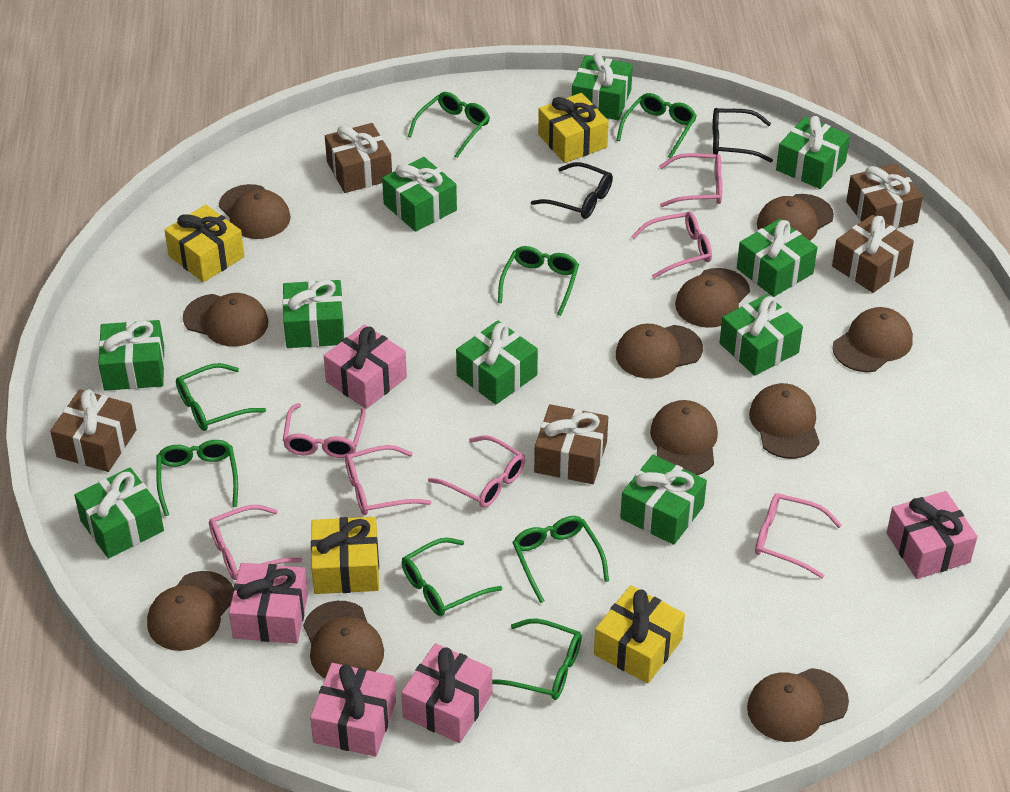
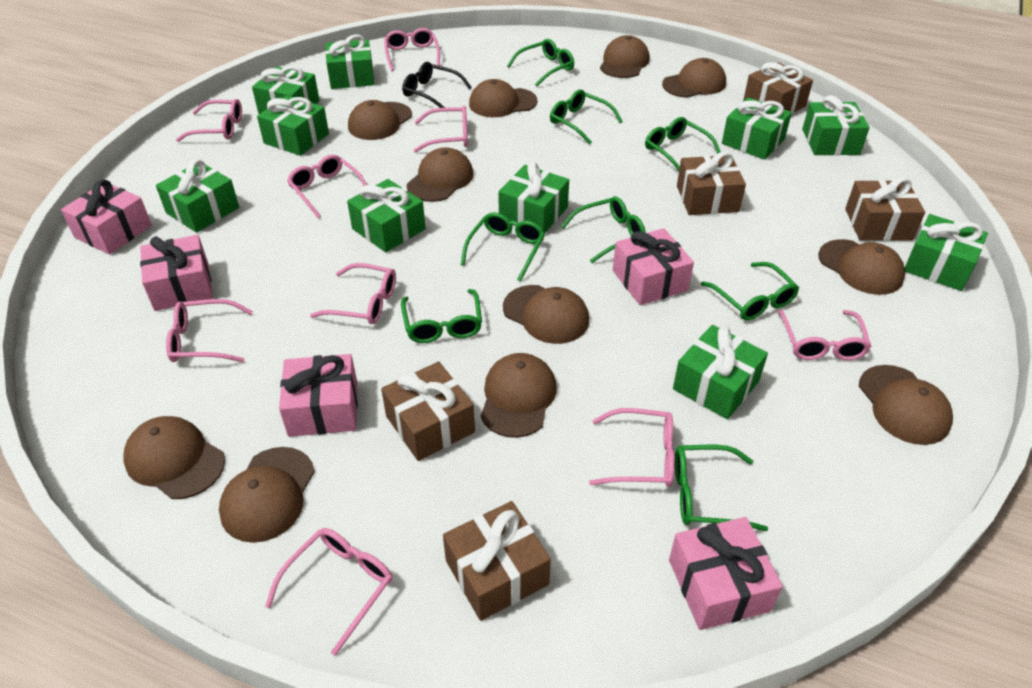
black glasses: 2 -> 1
pink glasses: 7 -> 9
yellow gift: 4 -> 0

